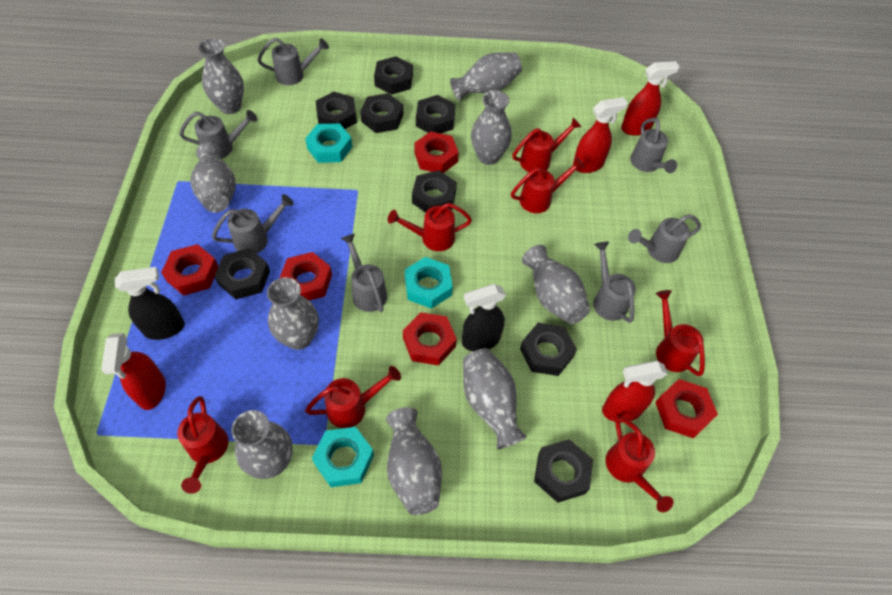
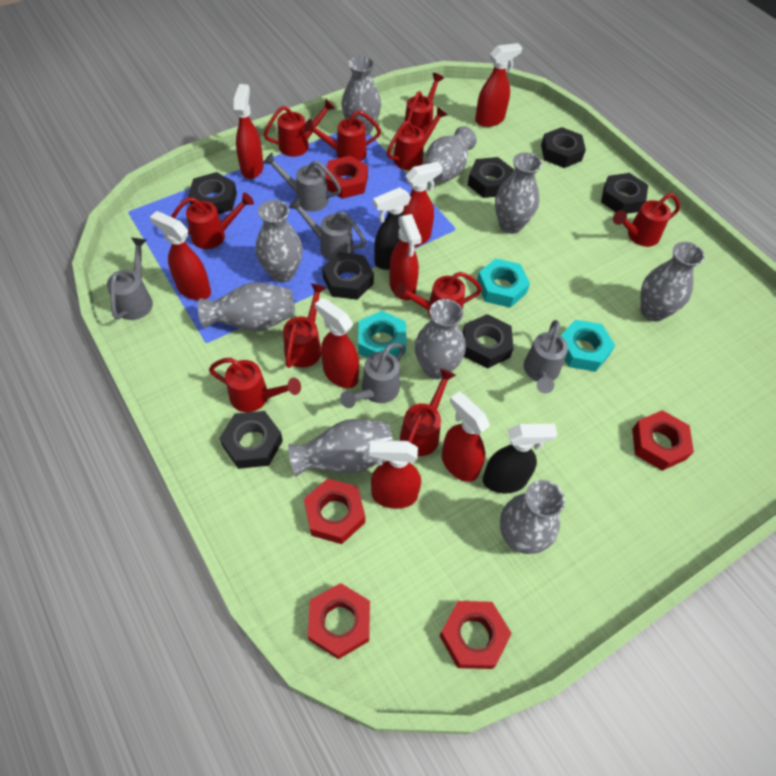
black nut: 8 -> 7
grey watering can: 7 -> 5
red spray bottle: 4 -> 8
red watering can: 7 -> 10

